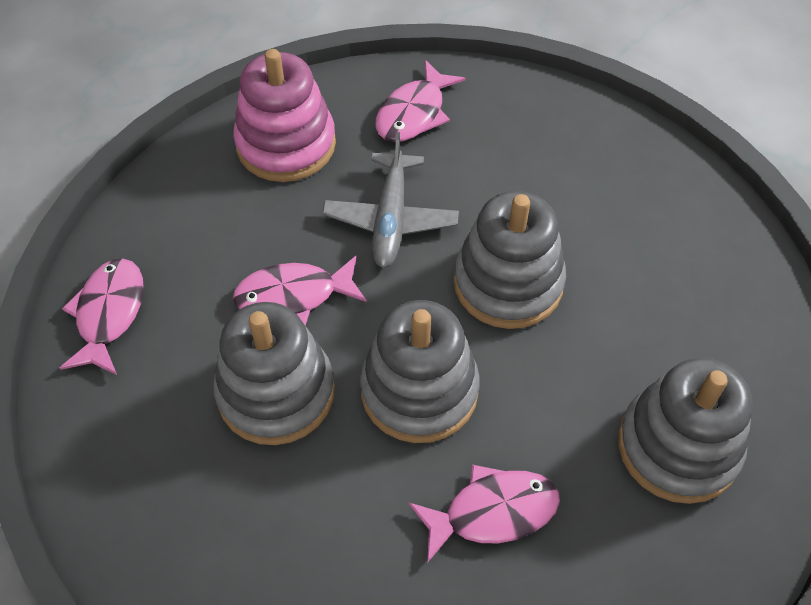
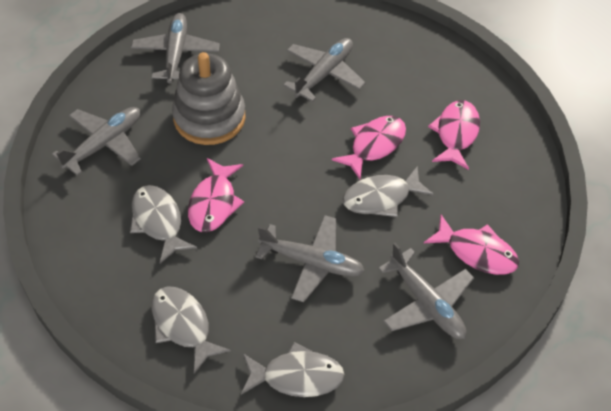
grey fish: 0 -> 4
grey plane: 1 -> 5
grey stacking toy: 4 -> 1
pink stacking toy: 1 -> 0

